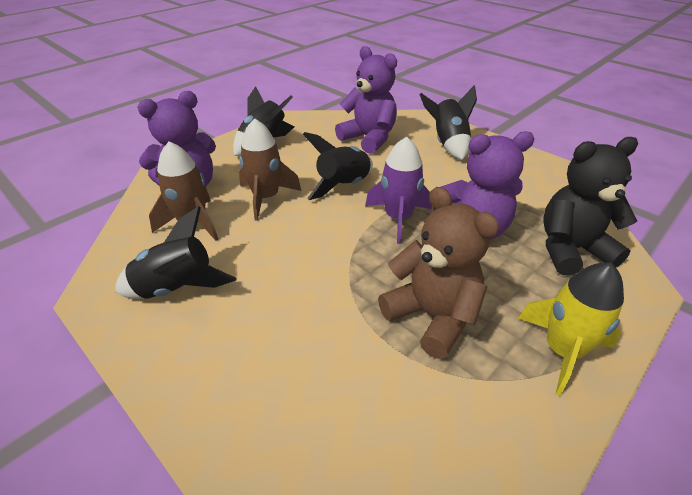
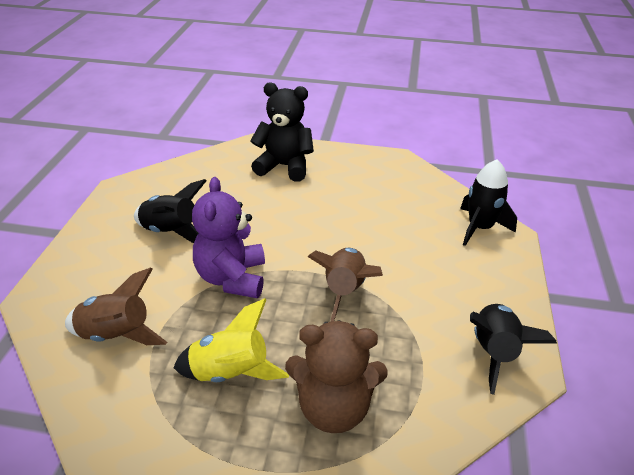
black rocket: 4 -> 3
purple rocket: 1 -> 0
purple teddy bear: 3 -> 1

